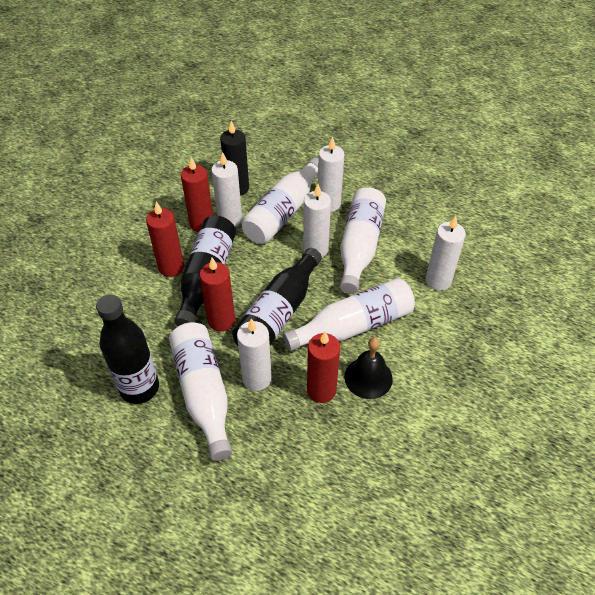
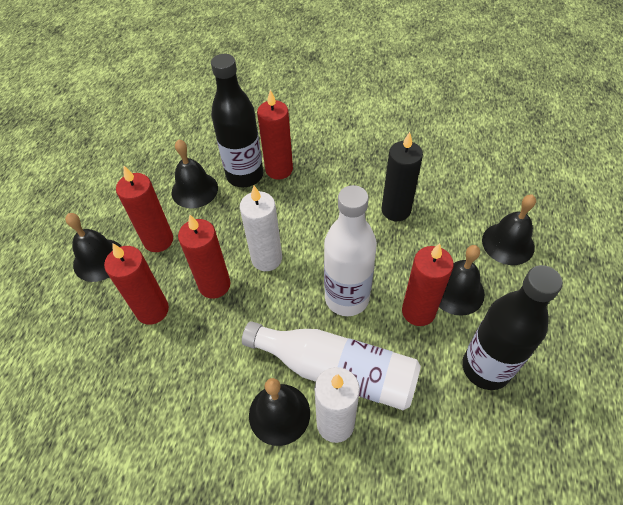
black bell: 1 -> 5
black bottle: 3 -> 2
red candle: 4 -> 5
white bottle: 4 -> 2
white candle: 5 -> 2

